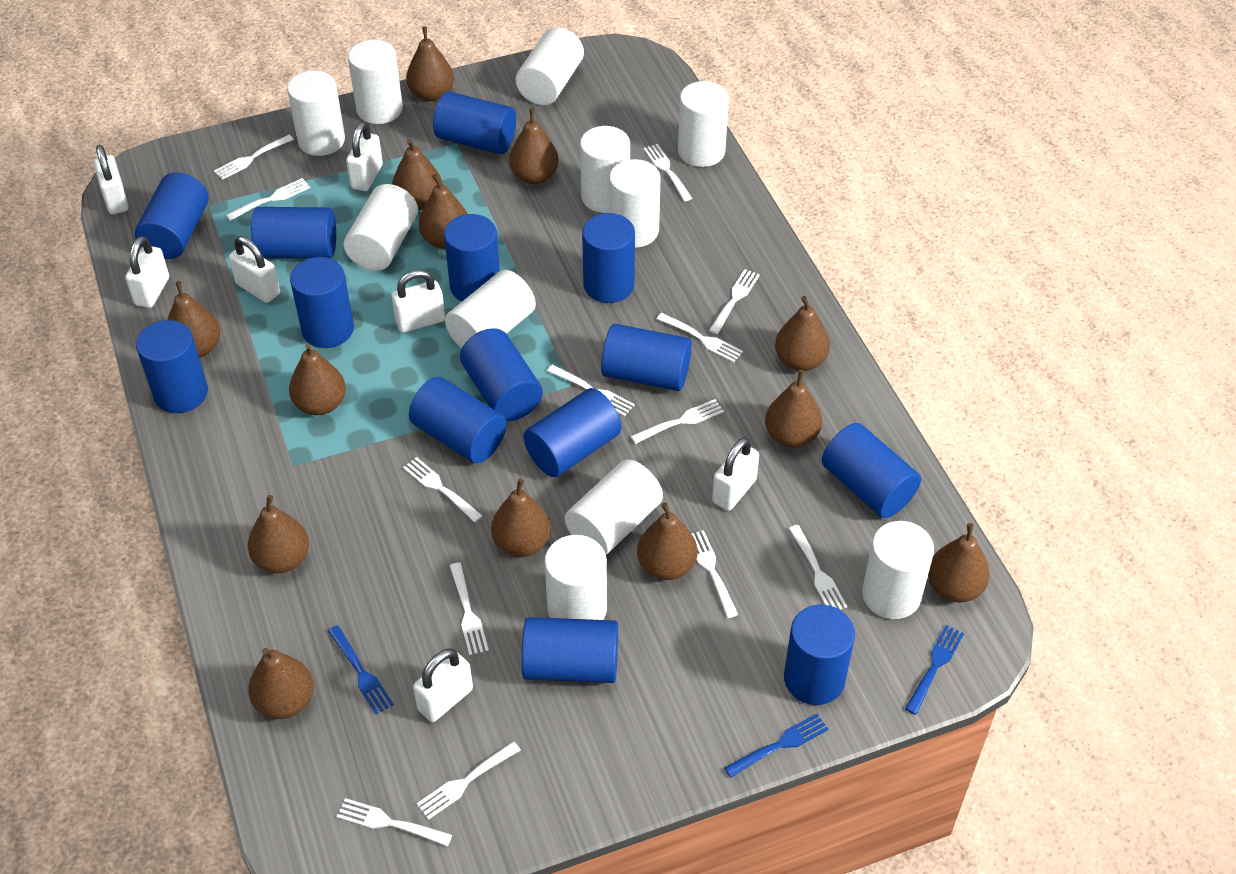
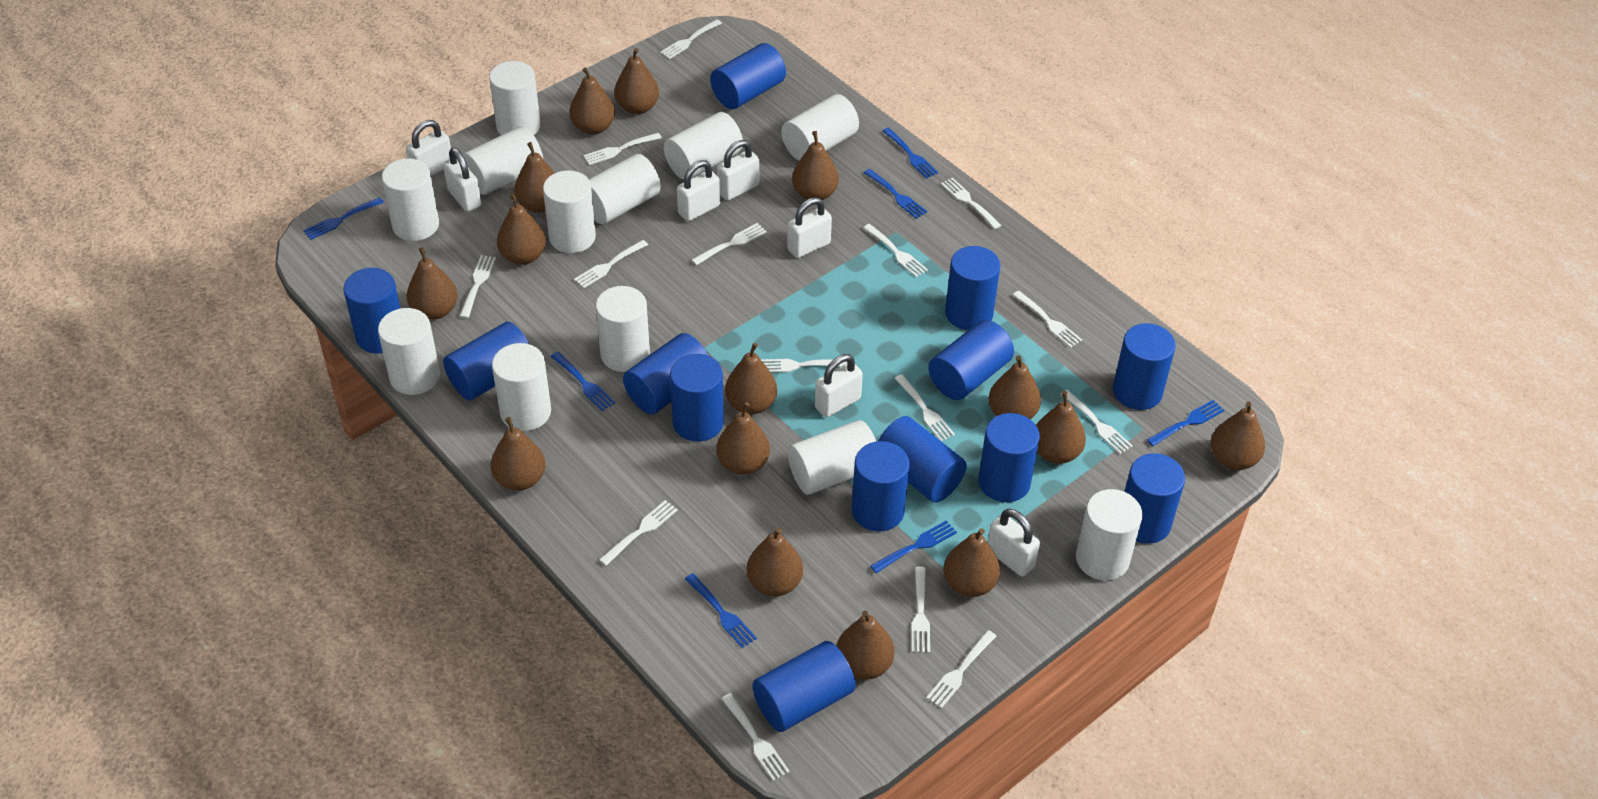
blue cylinder: 14 -> 13
blue fork: 3 -> 7
brown pear: 13 -> 15
white cylinder: 11 -> 12
white fork: 13 -> 15

